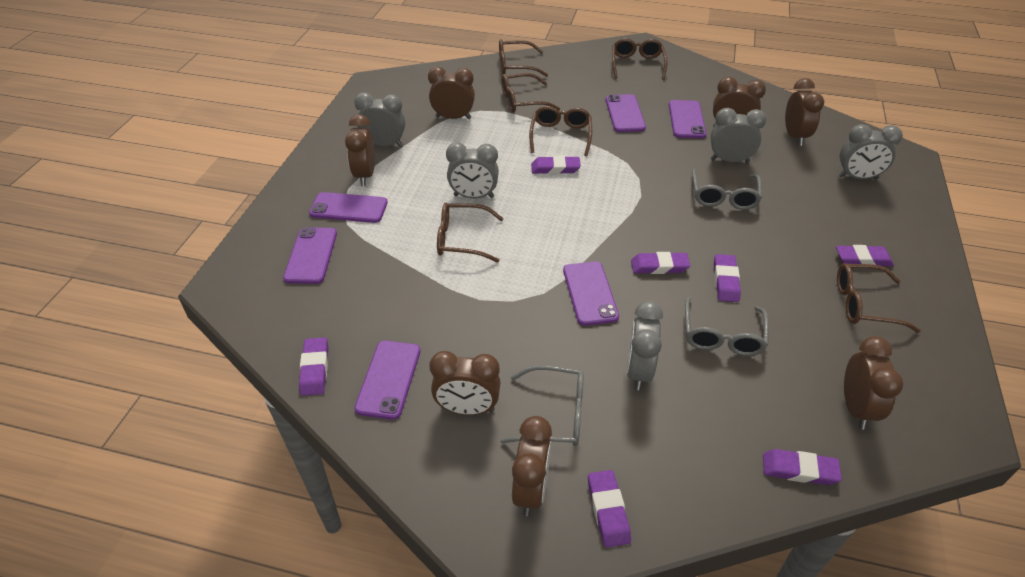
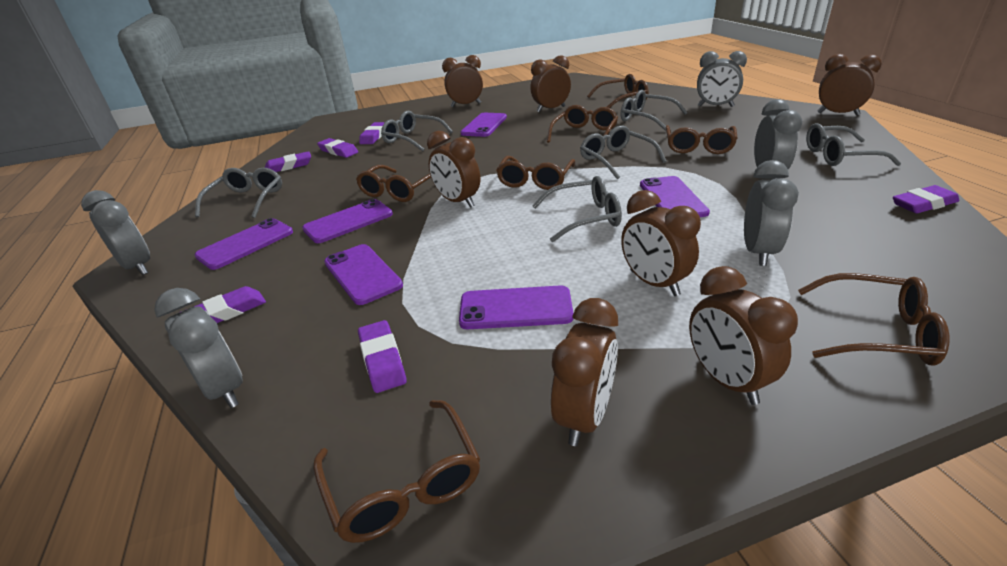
brown glasses: 6 -> 7
grey glasses: 3 -> 6
purple eraser: 7 -> 6

